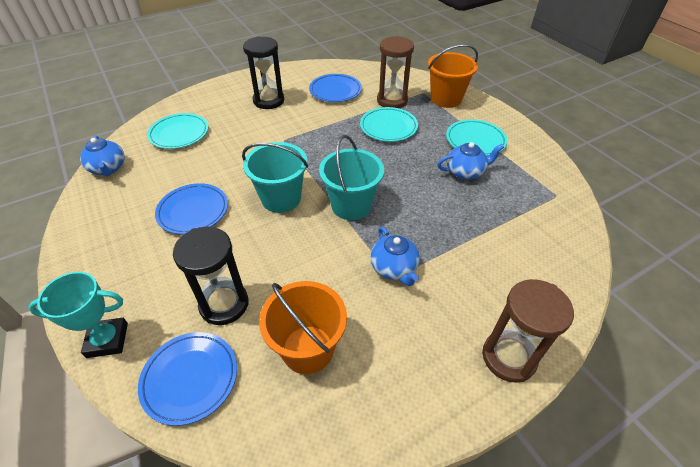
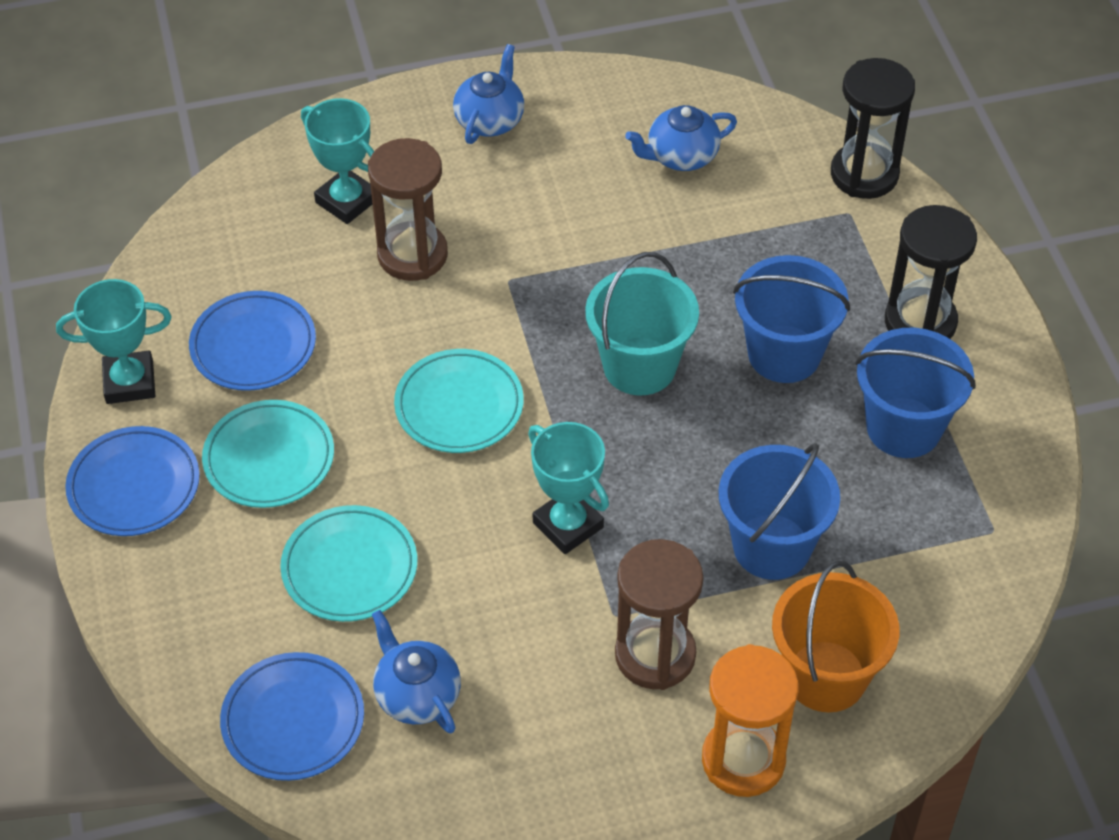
blue bucket: 0 -> 3
orange bucket: 2 -> 1
orange hourglass: 0 -> 1
turquoise bucket: 2 -> 1
turquoise trophy: 1 -> 3

